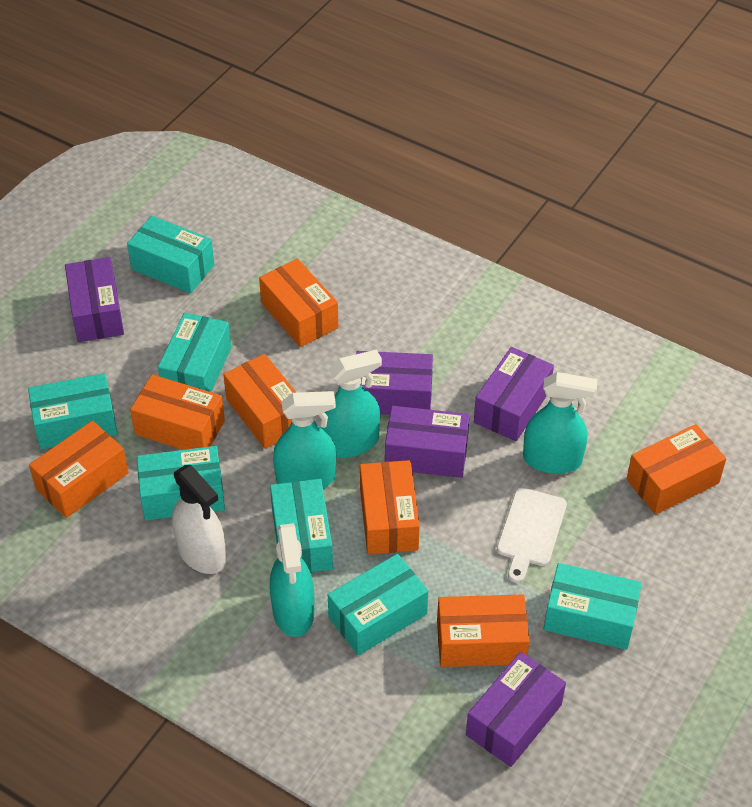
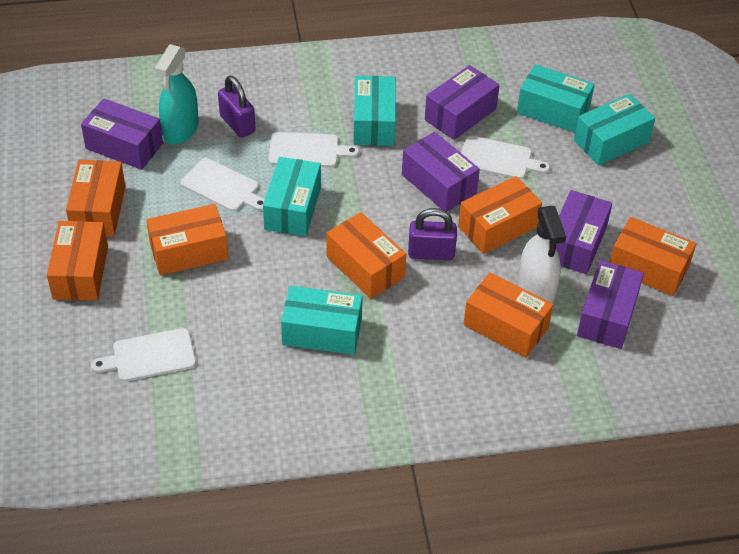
purple padlock: 0 -> 2
turquoise box: 7 -> 5
turquoise spray bottle: 4 -> 1
white cutting board: 1 -> 4

